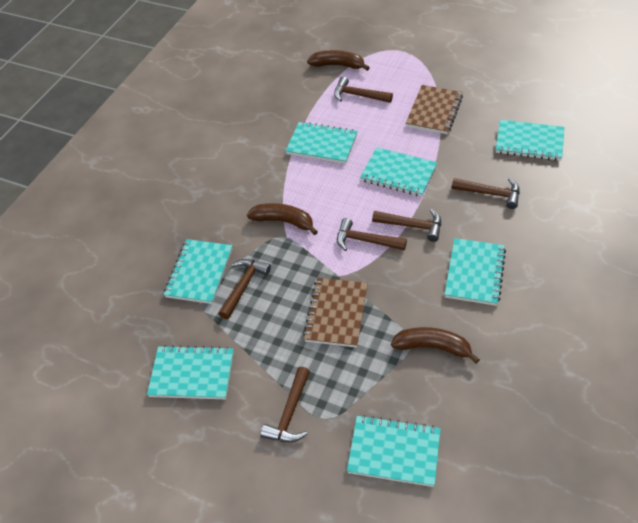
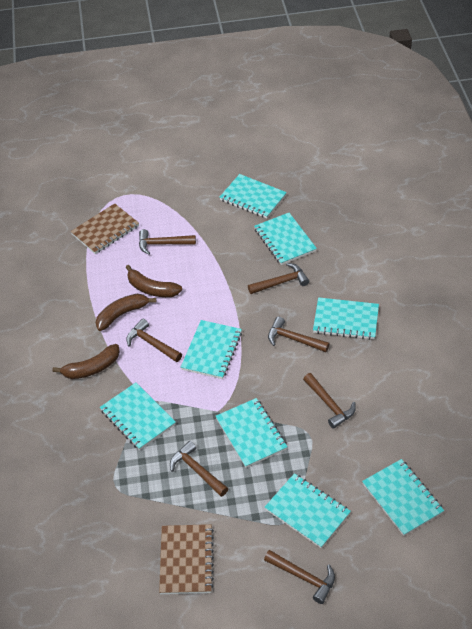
brown hammer: 6 -> 7
turquoise notebook: 7 -> 8

